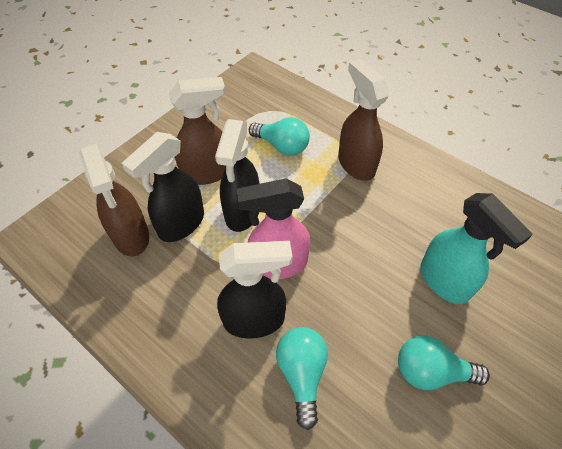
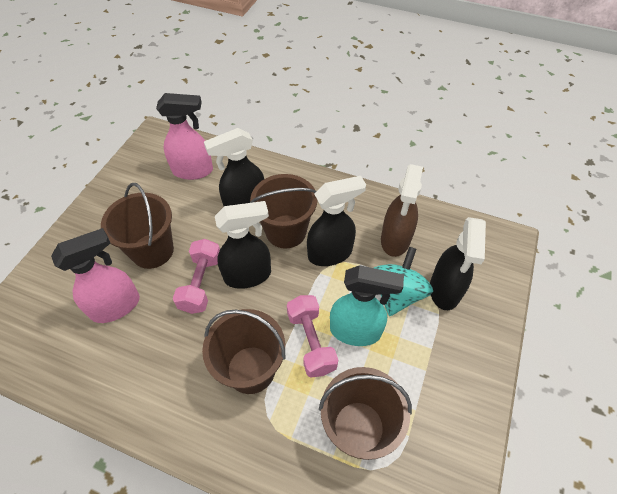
black spray bottle: 3 -> 4
brown bucket: 0 -> 4
brown spray bottle: 3 -> 1
pink dumbbell: 0 -> 2
pink spray bottle: 1 -> 2
turquoise light bulb: 3 -> 0
turquoise spinning top: 0 -> 1

